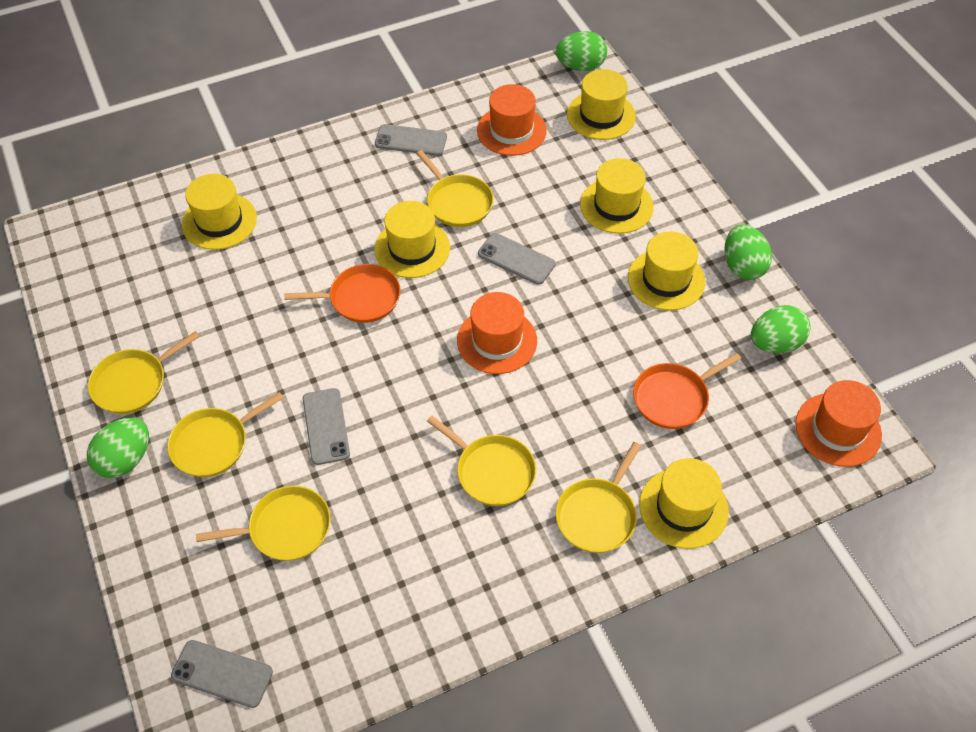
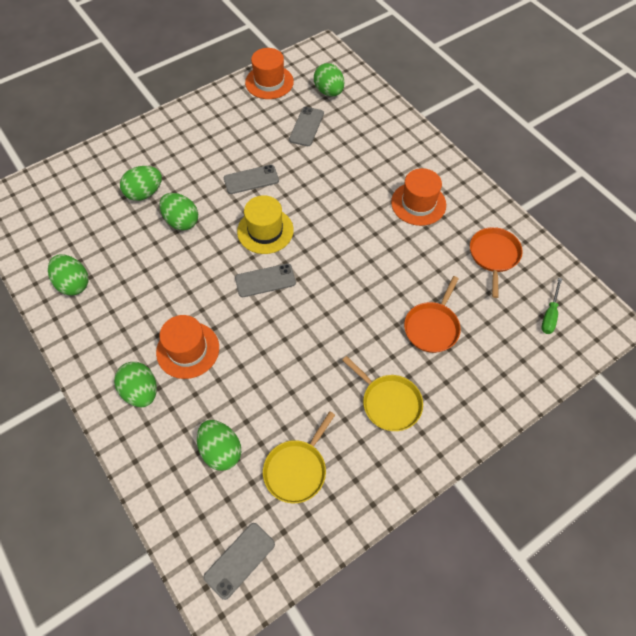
green egg: 4 -> 6
green screwdriver: 0 -> 1
yellow hat: 6 -> 1
yellow pan: 6 -> 2

